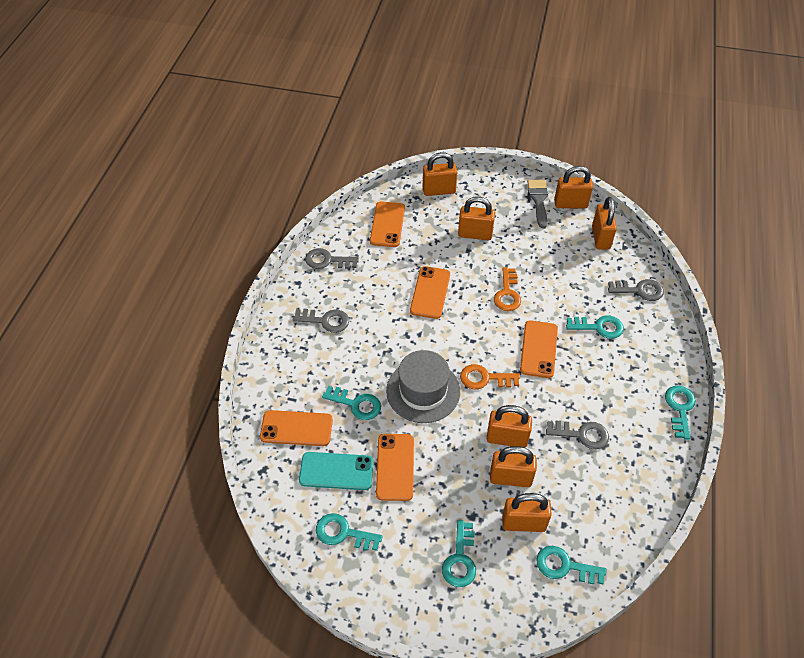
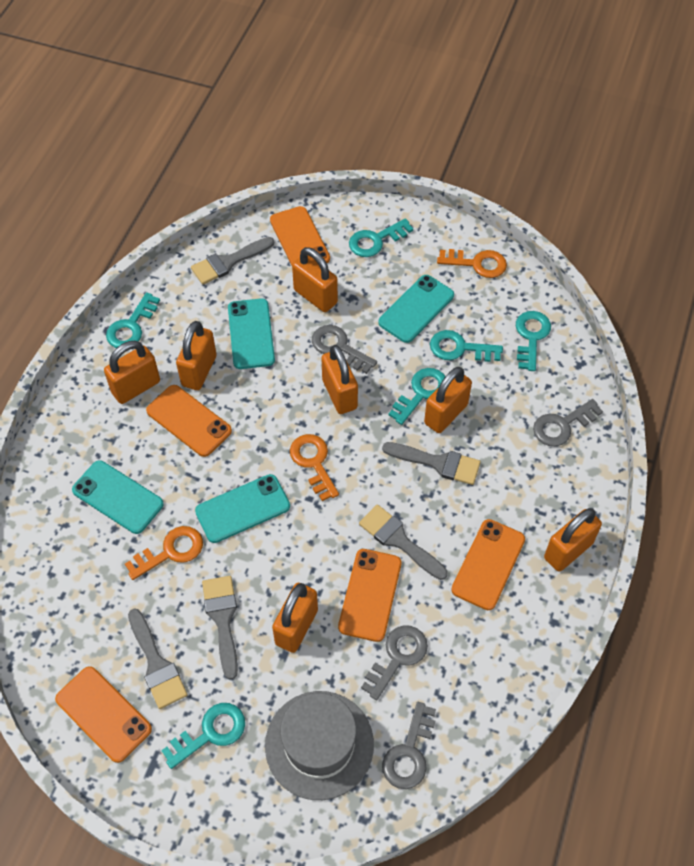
grey brush: 1 -> 5
orange key: 2 -> 3
turquoise phone: 1 -> 4

